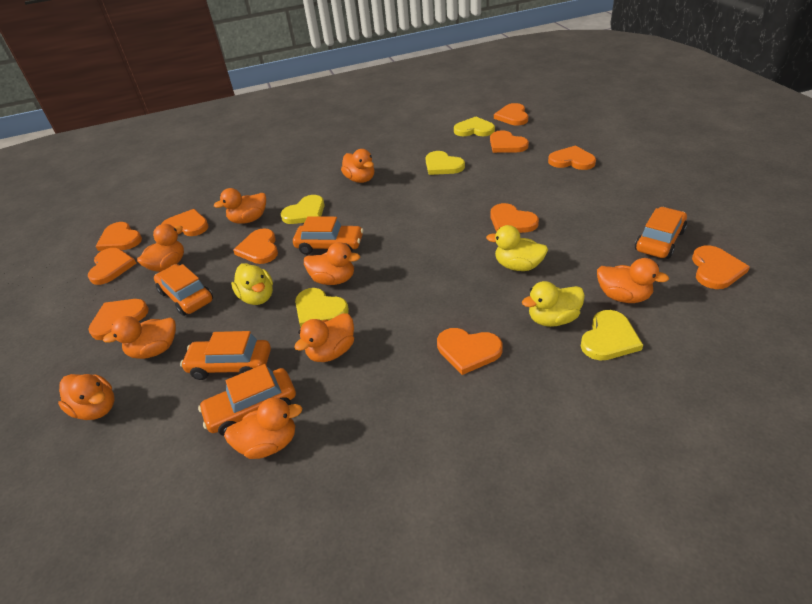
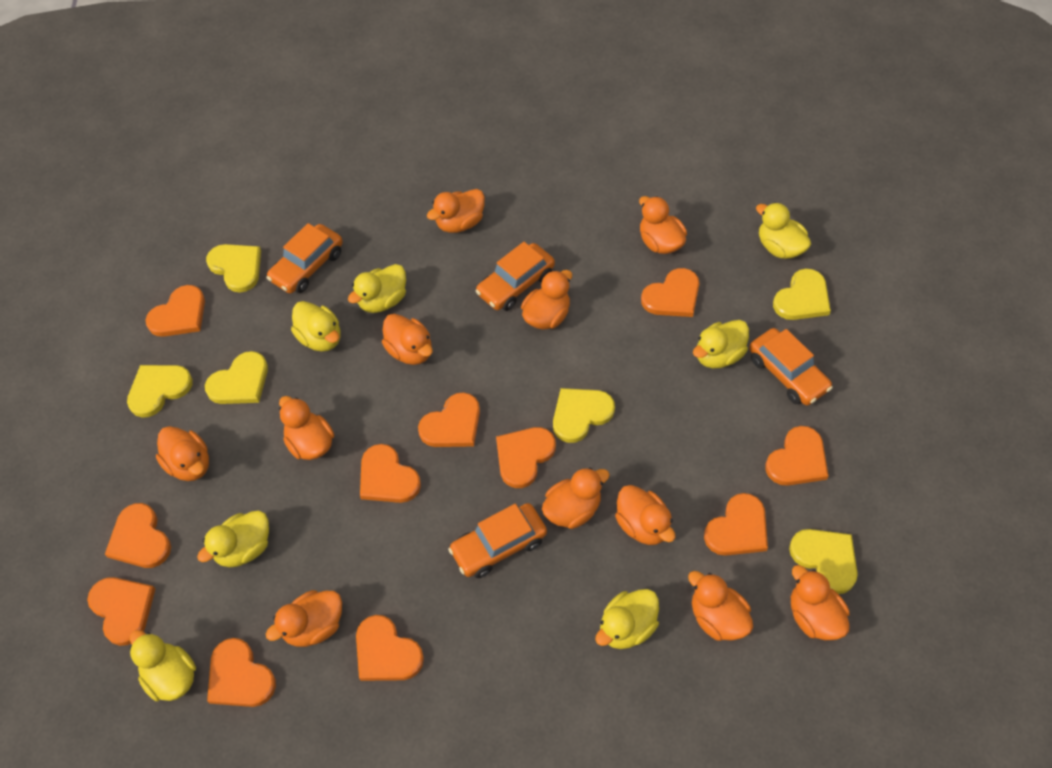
orange car: 5 -> 4
orange duck: 9 -> 11
yellow duck: 3 -> 7
yellow heart: 5 -> 6

